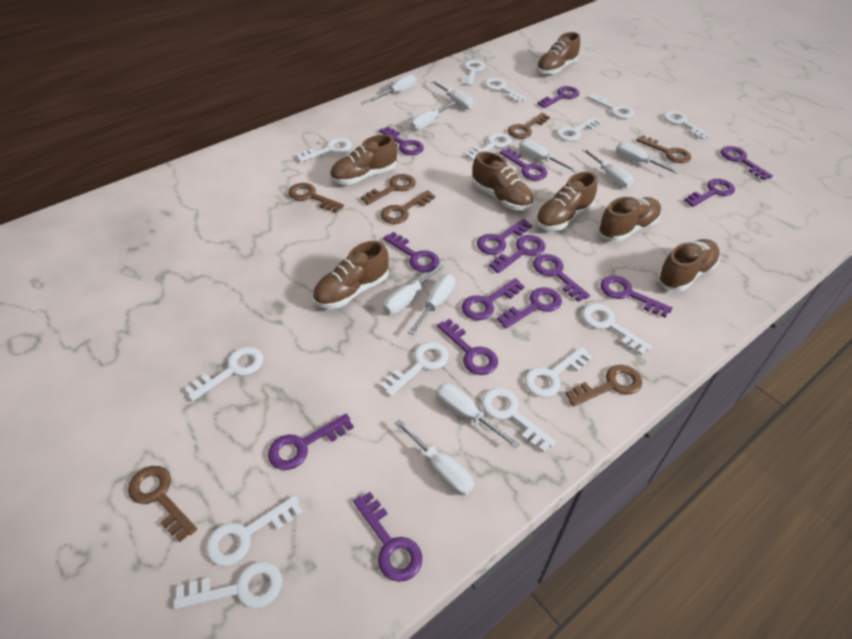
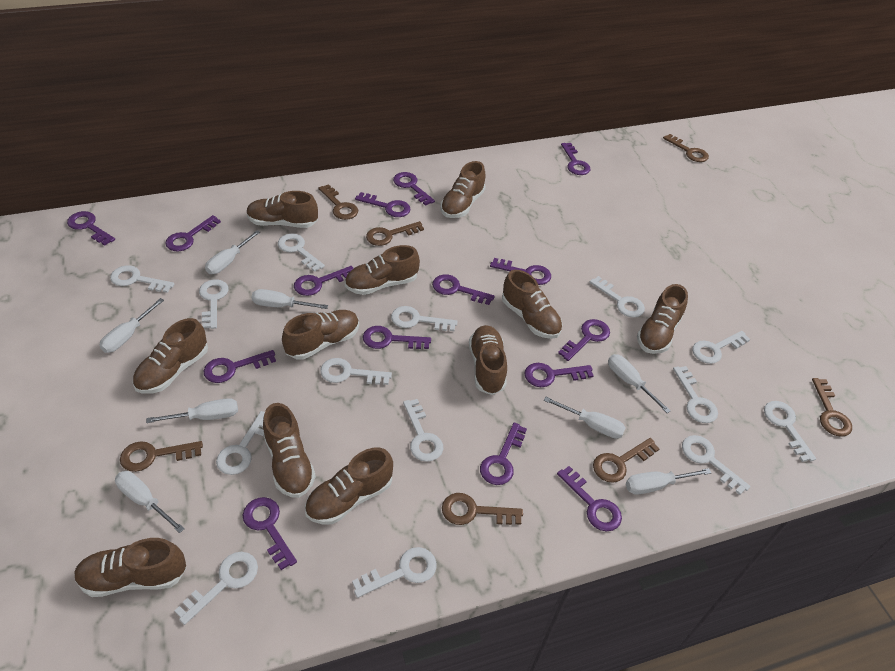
brown shoe: 7 -> 11
white screwdriver: 10 -> 8

